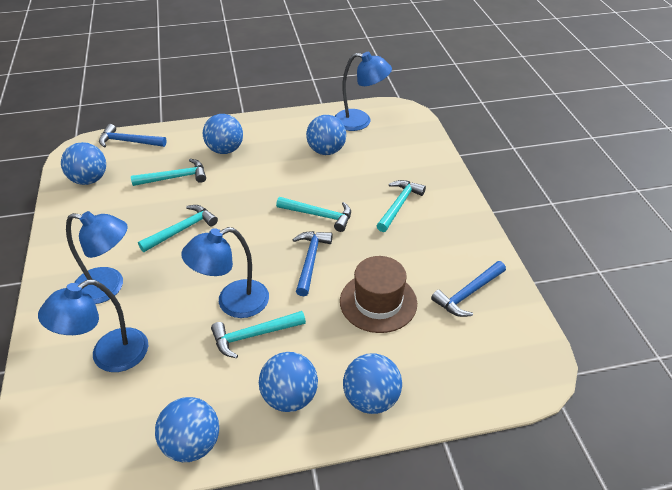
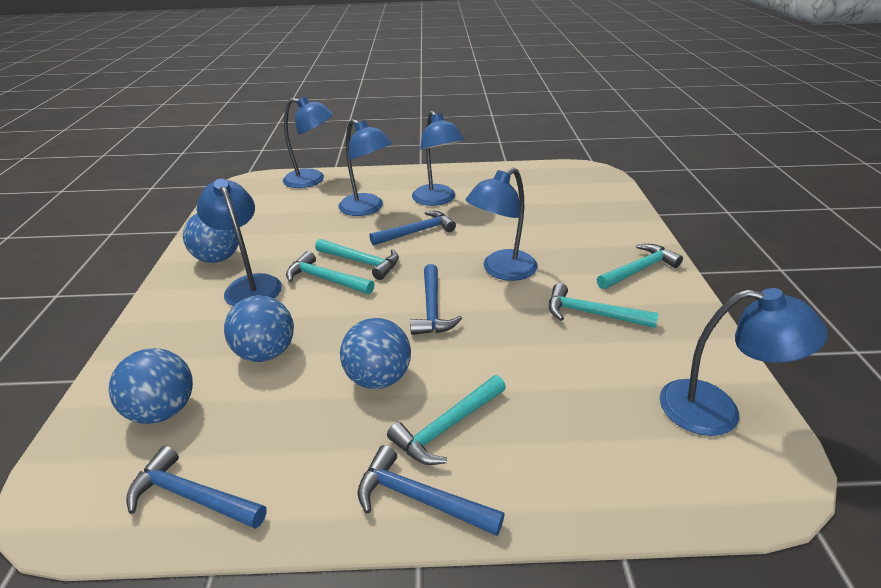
blue ball: 6 -> 4
blue hammer: 3 -> 4
blue lamp: 4 -> 6
brown hat: 1 -> 0

